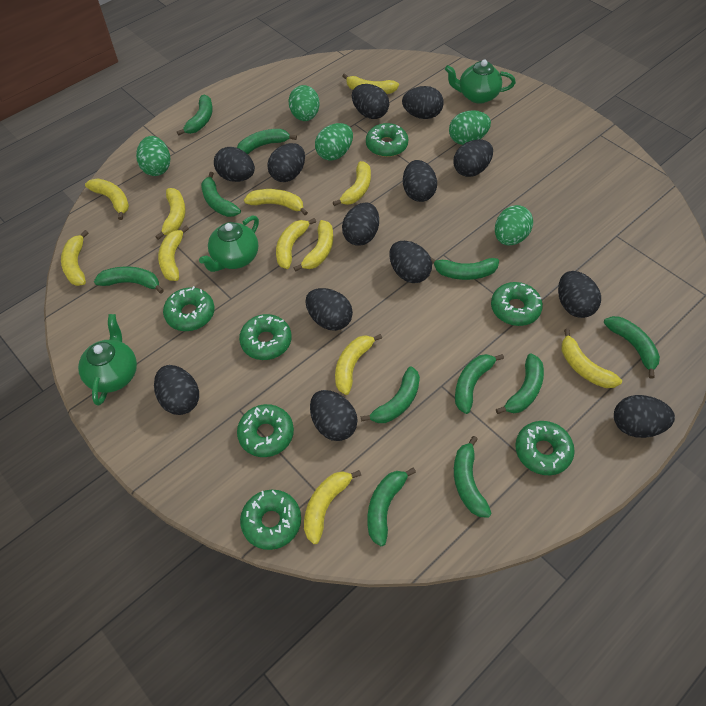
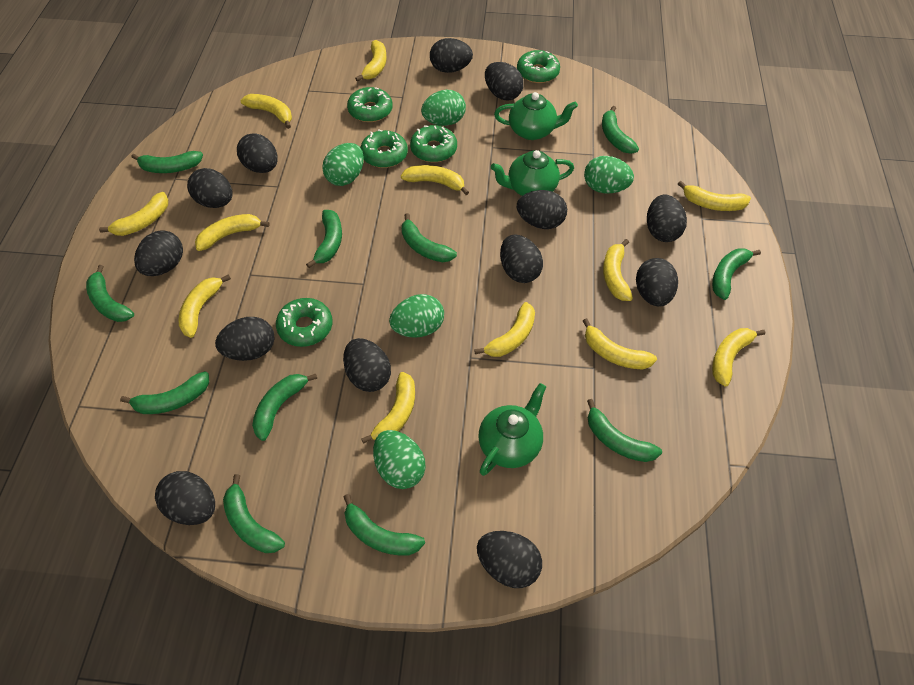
green donut: 7 -> 5

